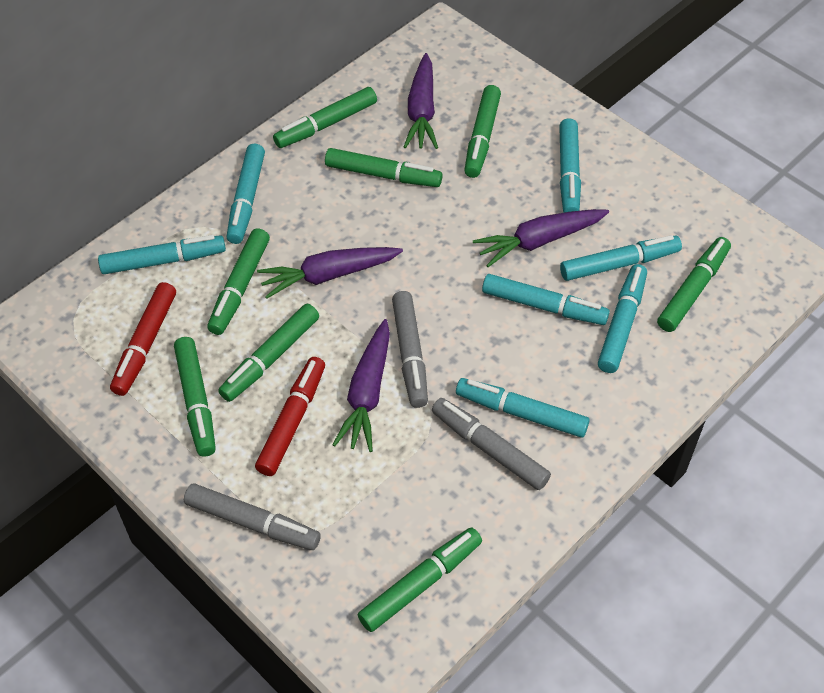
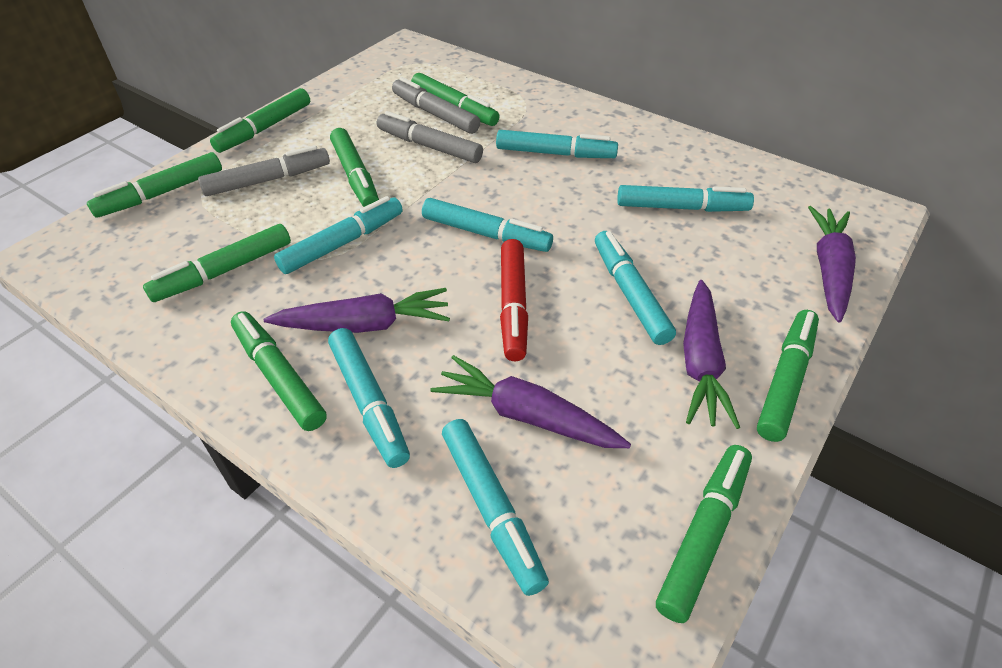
red marker: 2 -> 1

